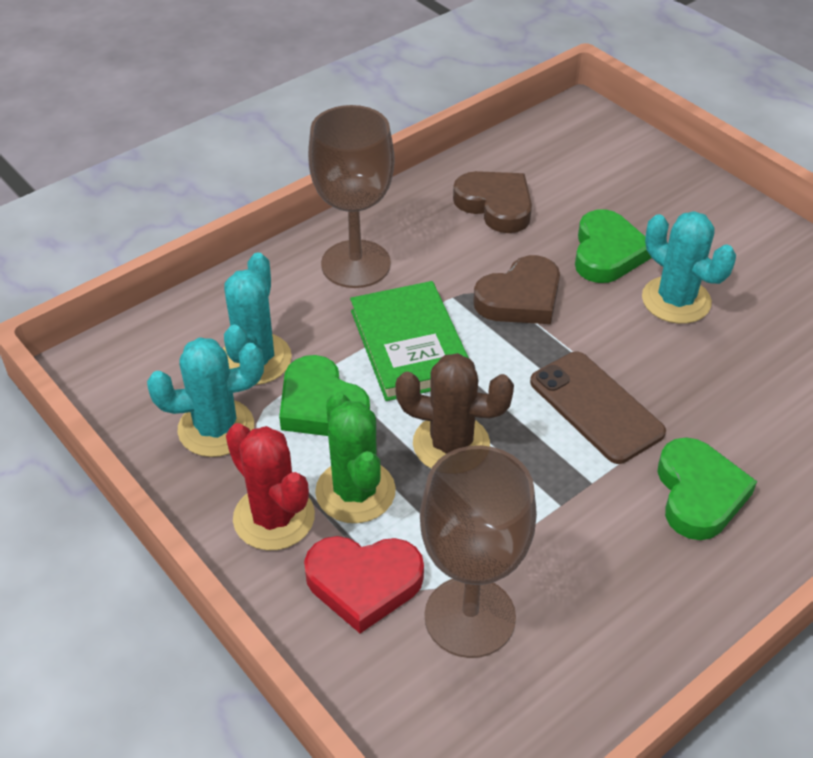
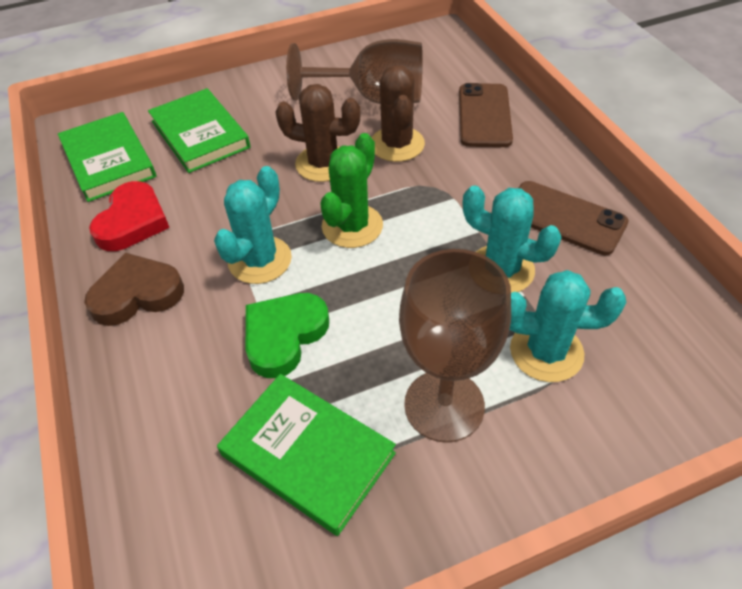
brown cactus: 1 -> 2
brown heart: 2 -> 1
brown phone: 1 -> 2
green book: 1 -> 3
green heart: 3 -> 1
red cactus: 1 -> 0

